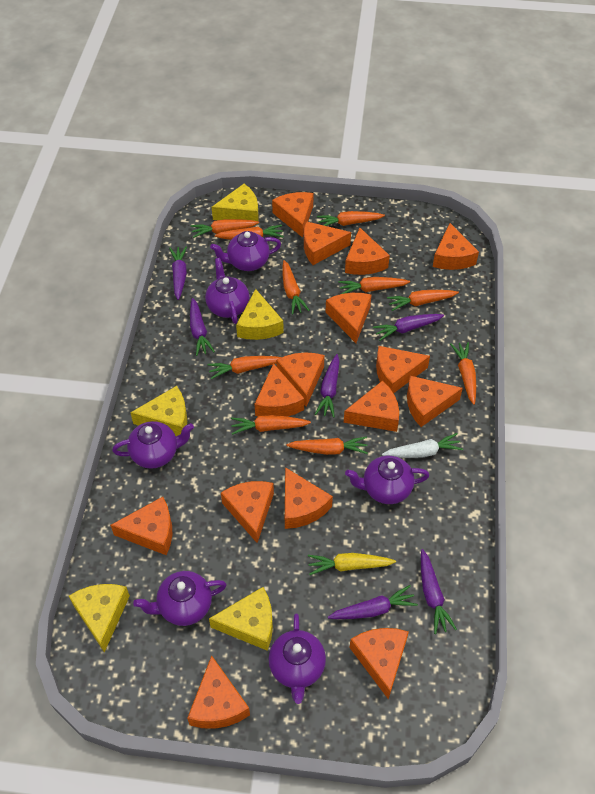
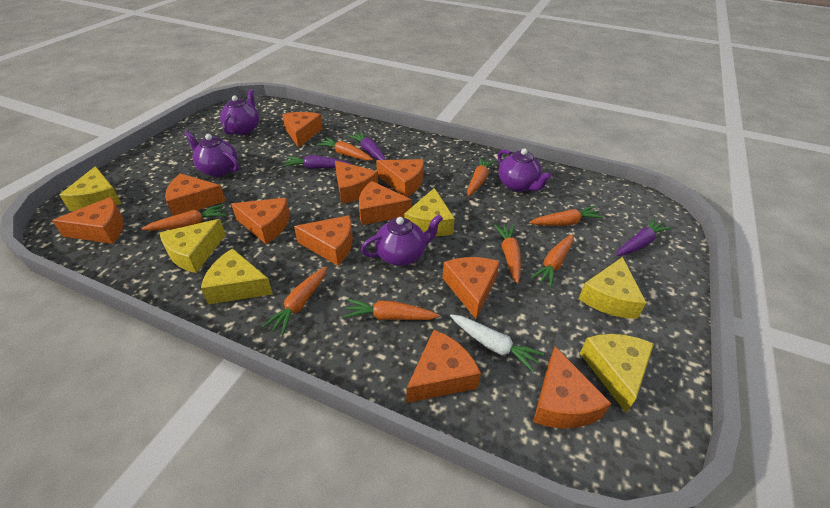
orange carrot: 10 -> 8
orange cheese: 15 -> 11
purple carrot: 6 -> 3
purple teapot: 6 -> 4
yellow carrot: 1 -> 0
yellow cheese: 5 -> 6

